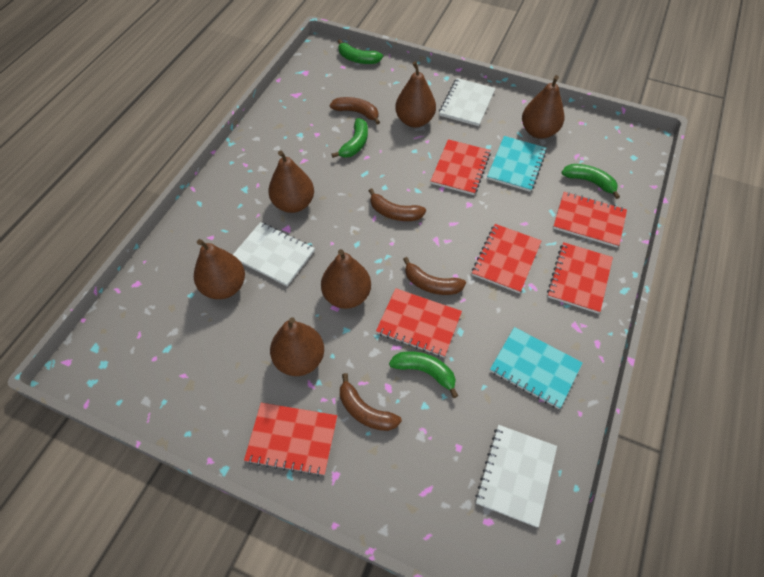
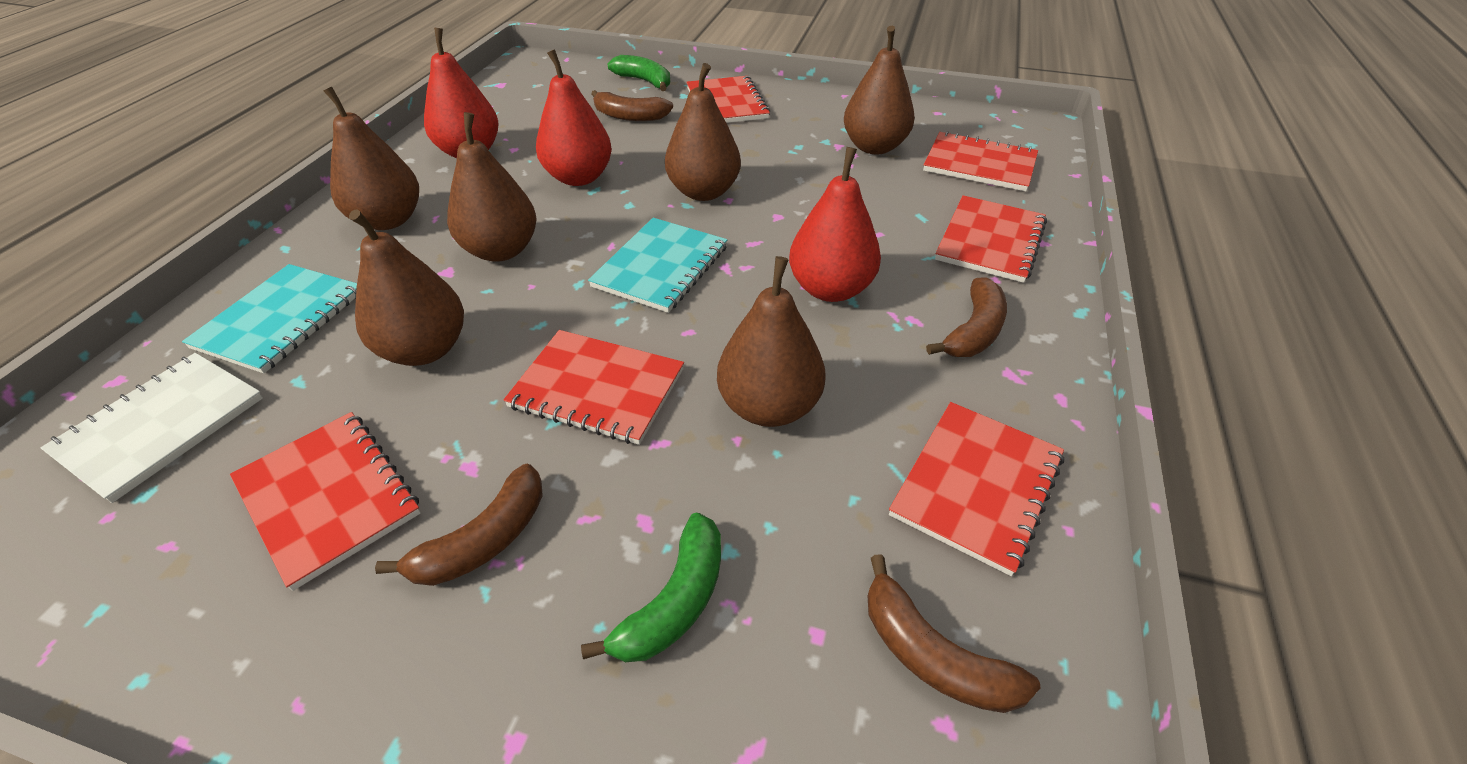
green banana: 4 -> 2
red pear: 0 -> 3
white notebook: 3 -> 1

